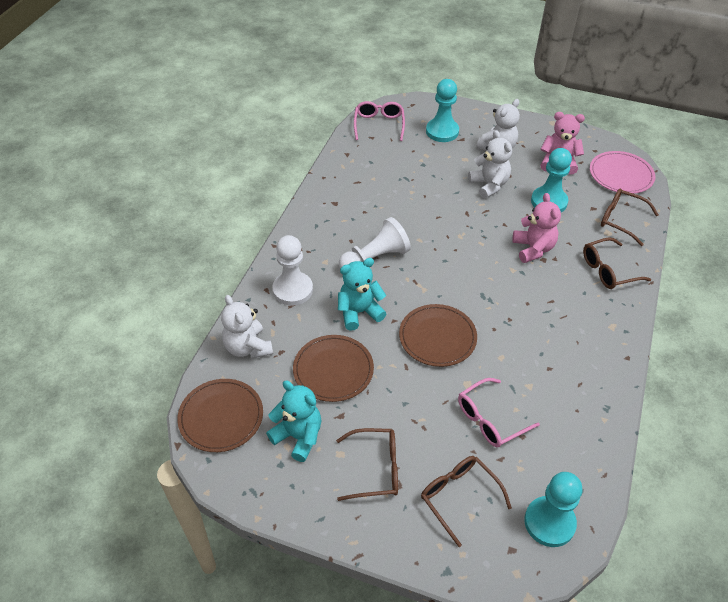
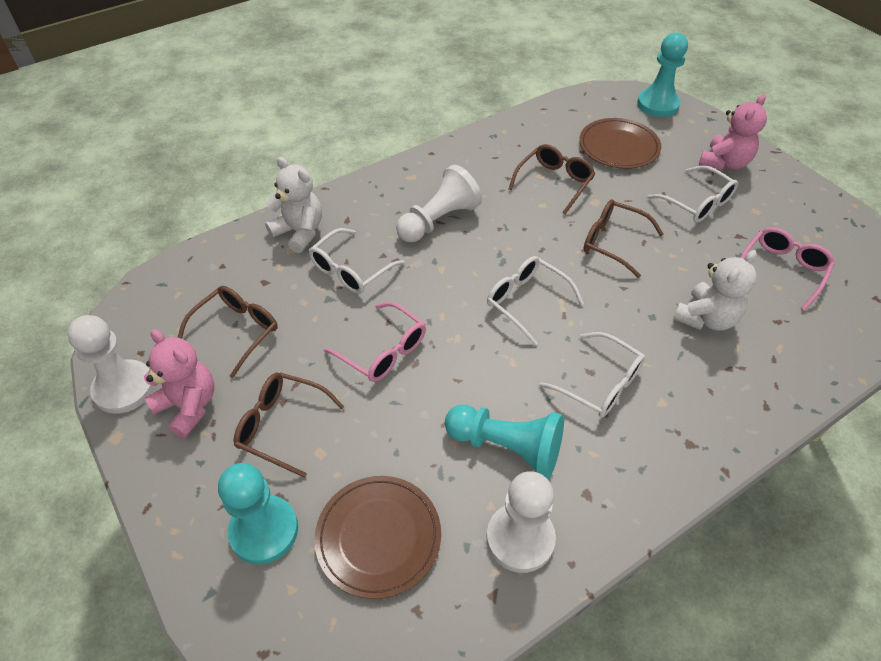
brown plate: 3 -> 2
pink plate: 1 -> 0
turquoise teddy bear: 2 -> 0
white glasses: 0 -> 4
white pawn: 2 -> 3
white teddy bear: 3 -> 2

